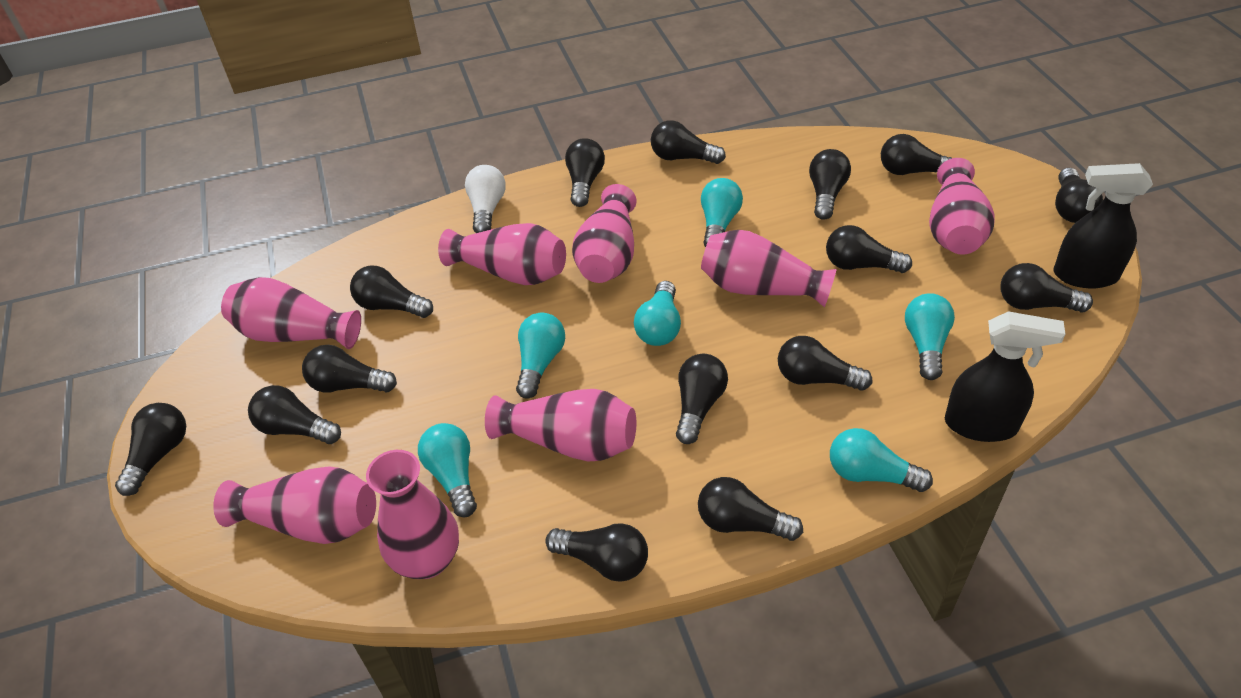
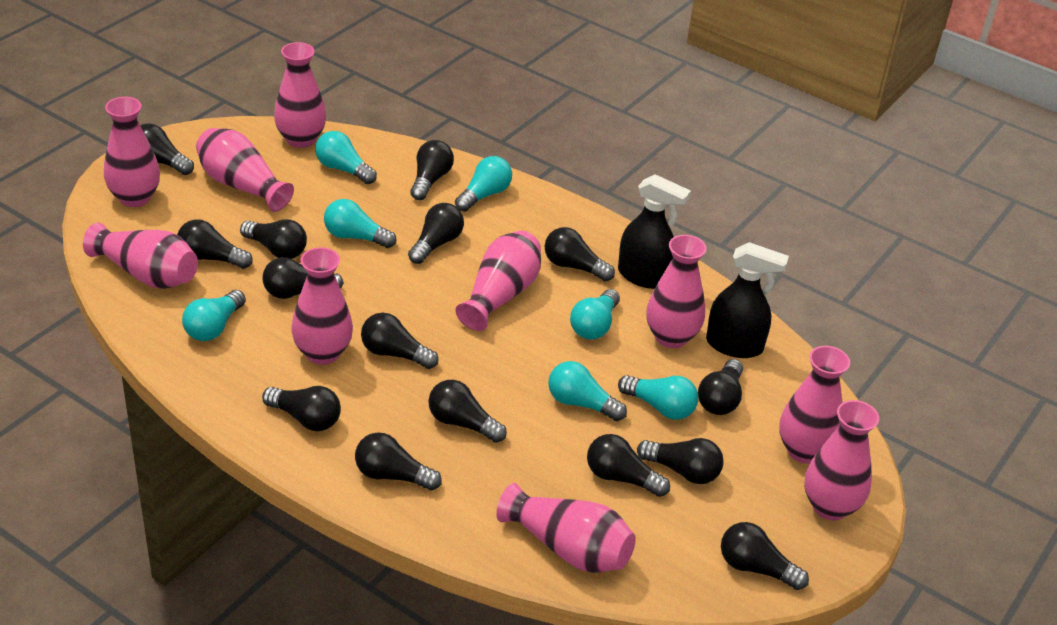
pink vase: 8 -> 10
turquoise light bulb: 6 -> 7
white light bulb: 1 -> 0

